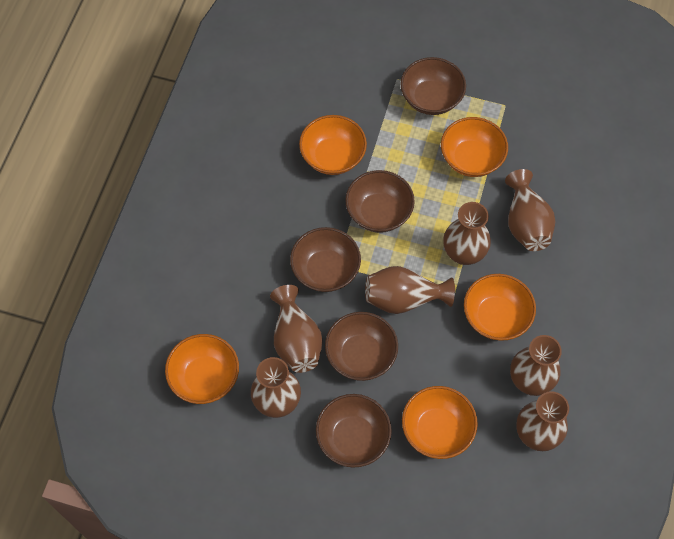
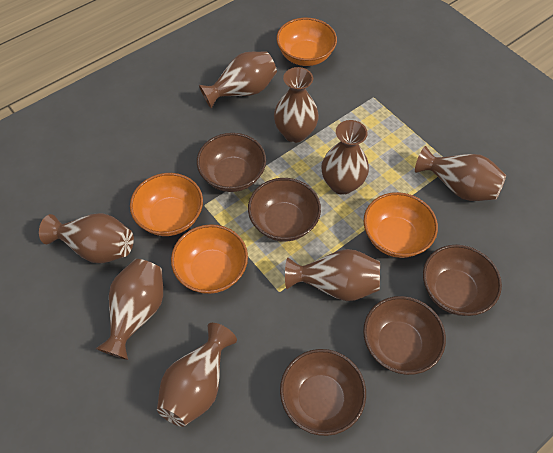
brown vase: 7 -> 8
orange bowl: 5 -> 4

